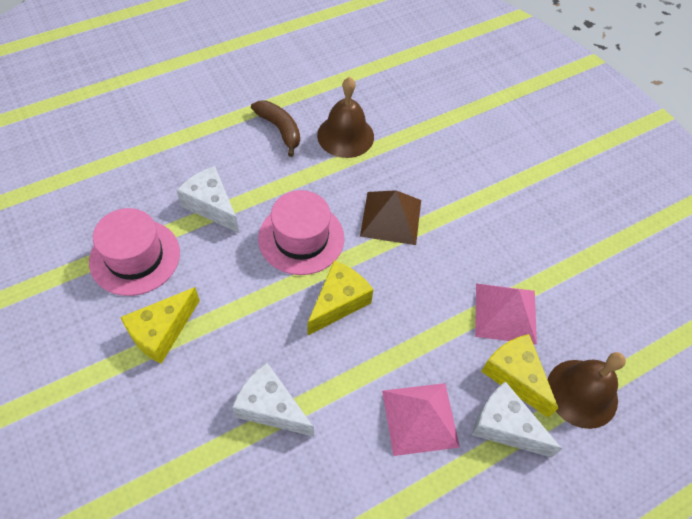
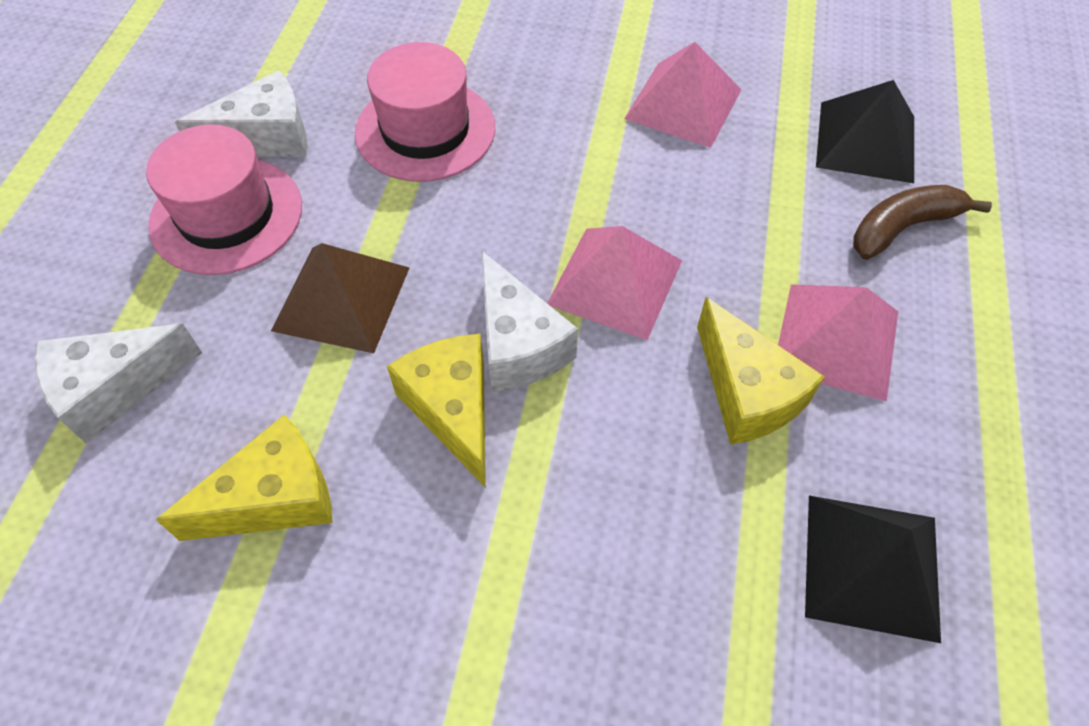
black pyramid: 0 -> 2
brown bell: 2 -> 0
pink pyramid: 2 -> 3

